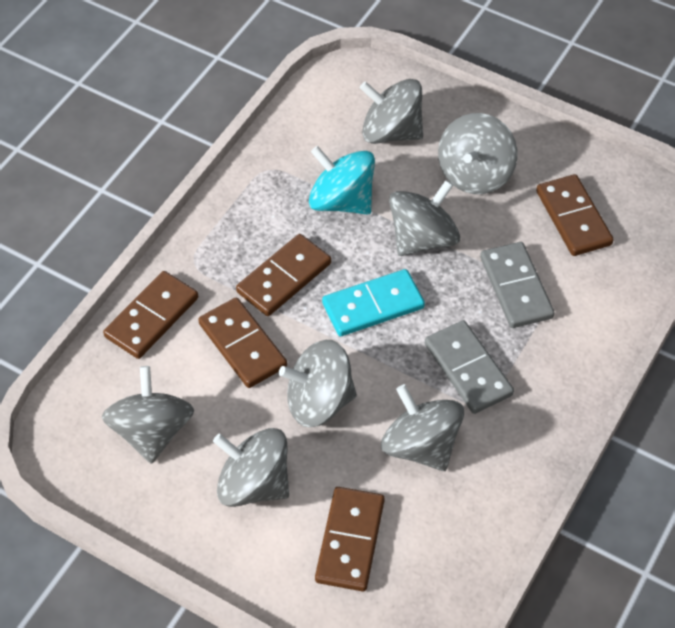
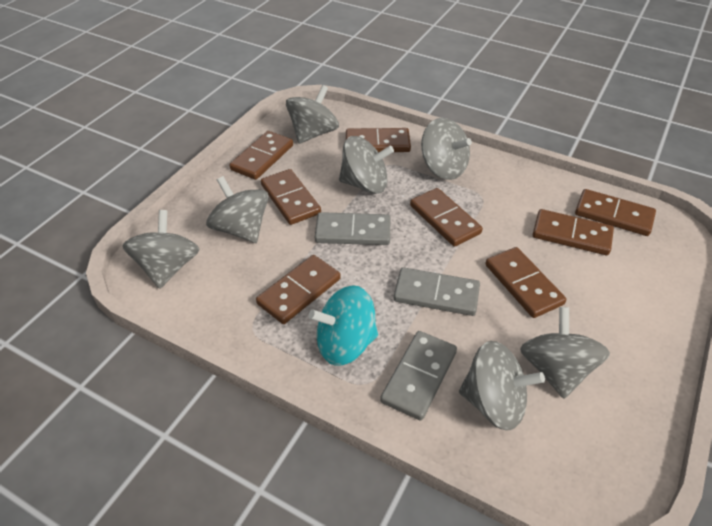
brown domino: 5 -> 8
grey domino: 2 -> 3
turquoise domino: 1 -> 0

